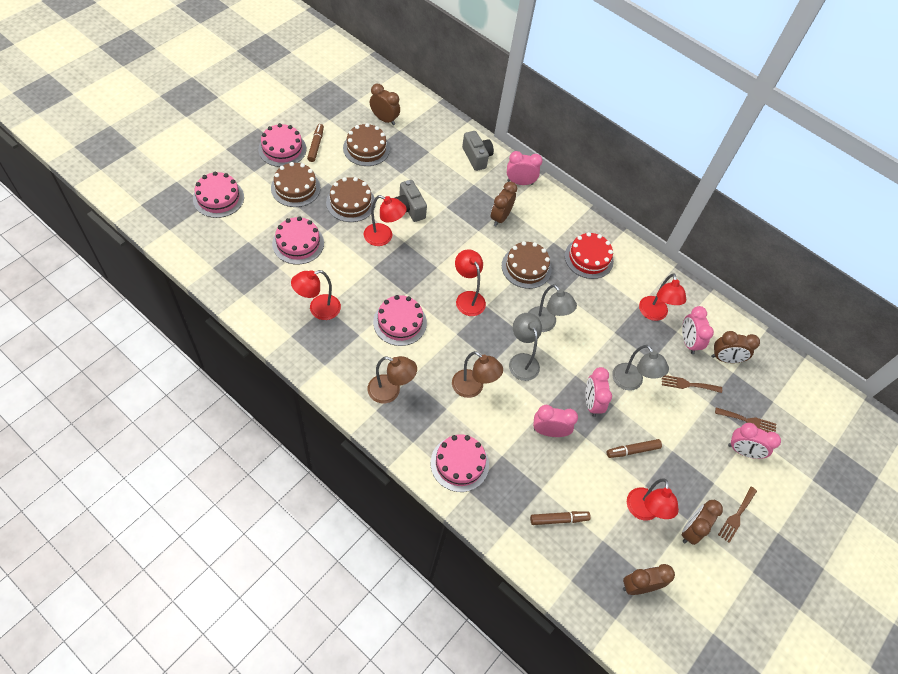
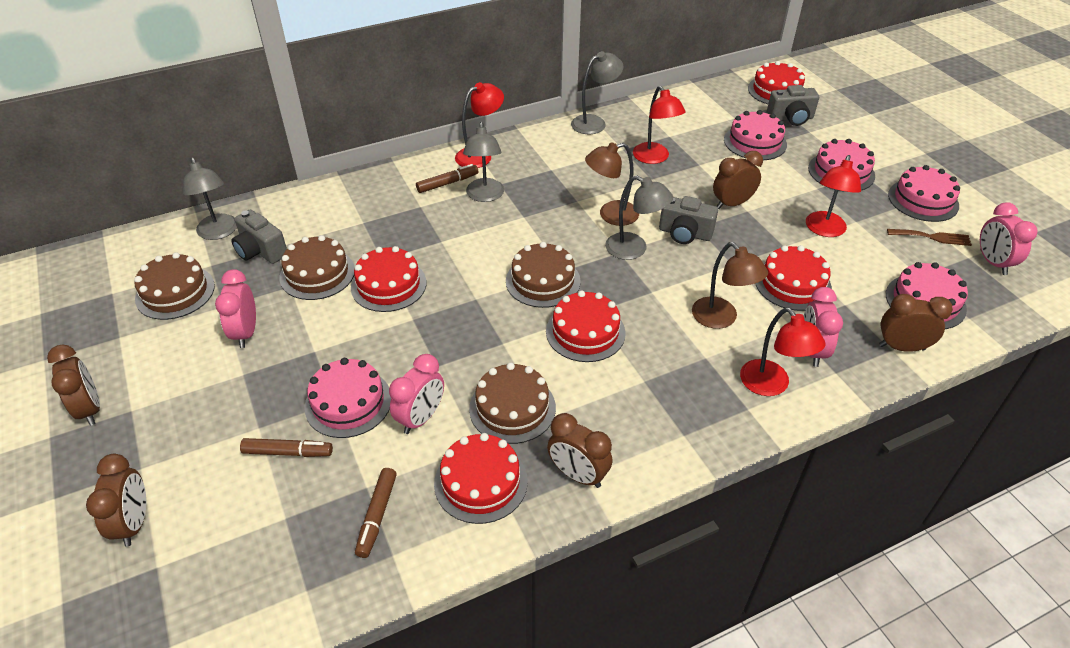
brown fork: 3 -> 1
grey camera: 2 -> 3
grey lamp: 3 -> 4
pink clock: 5 -> 4
red cake: 1 -> 5
red lamp: 5 -> 4

